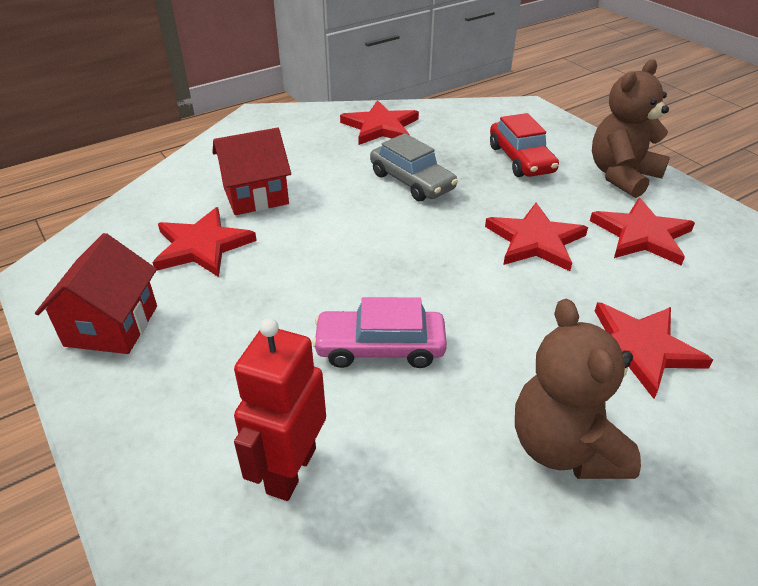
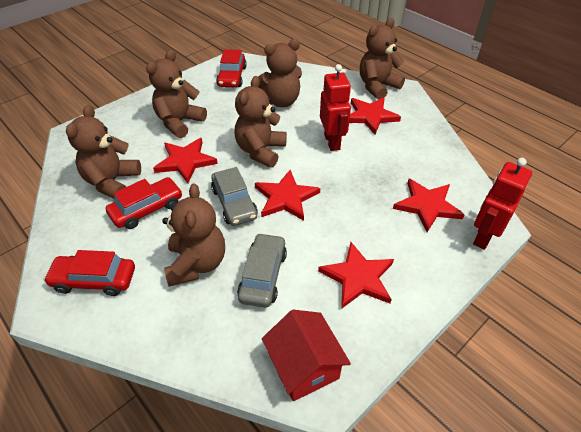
brown teddy bear: 2 -> 6
grey car: 1 -> 2
pink car: 1 -> 0
red car: 1 -> 3
red house: 2 -> 1
red robot: 1 -> 2

